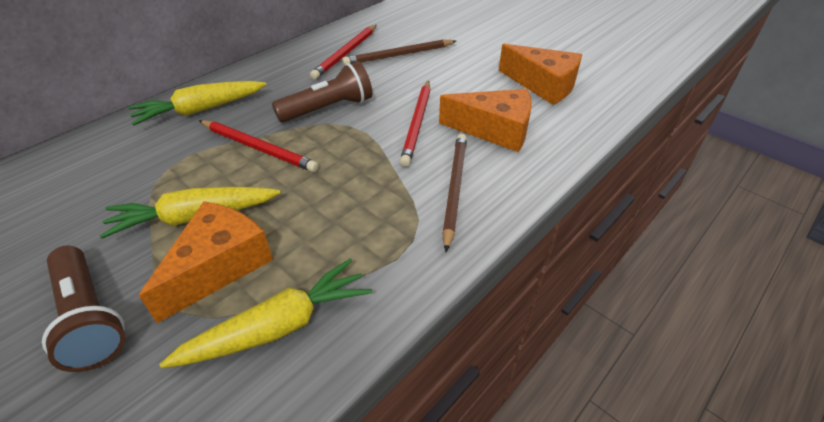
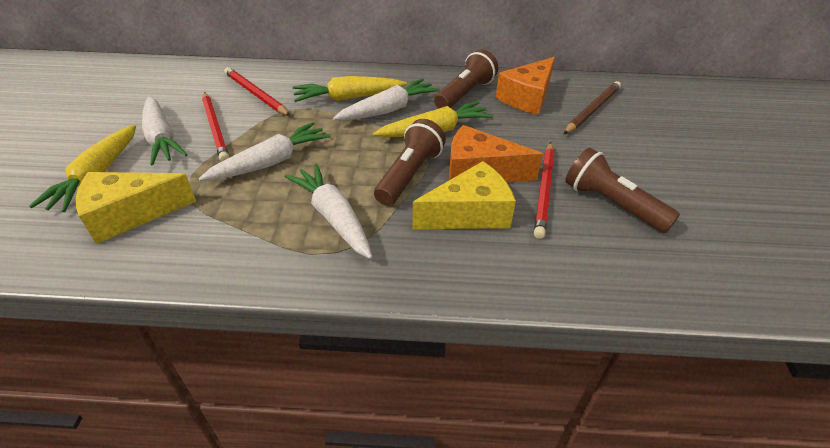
brown flashlight: 2 -> 3
brown pencil: 2 -> 1
orange cheese: 3 -> 2
white carrot: 0 -> 4
yellow cheese: 0 -> 2

